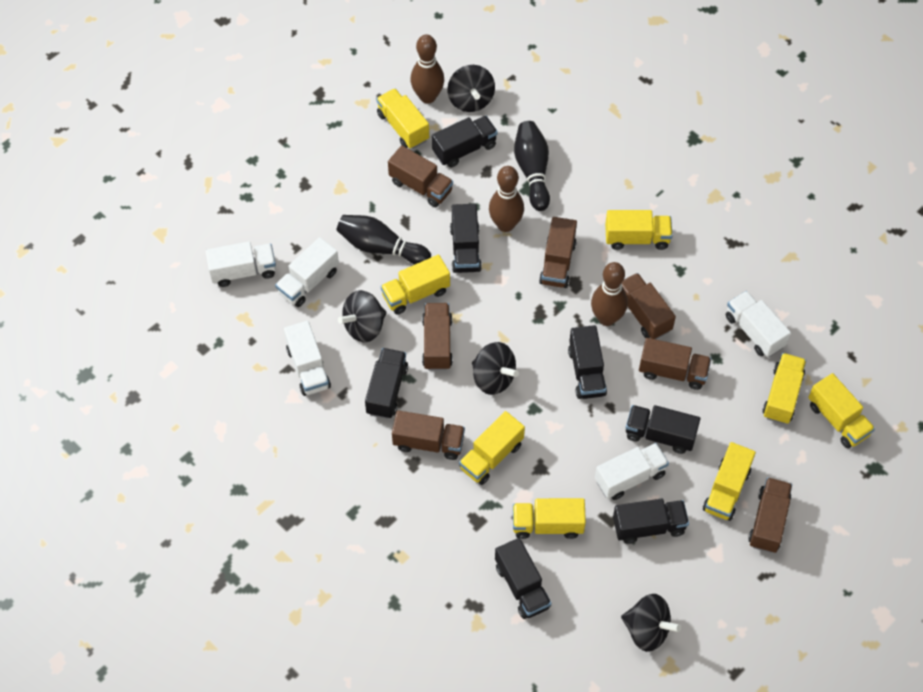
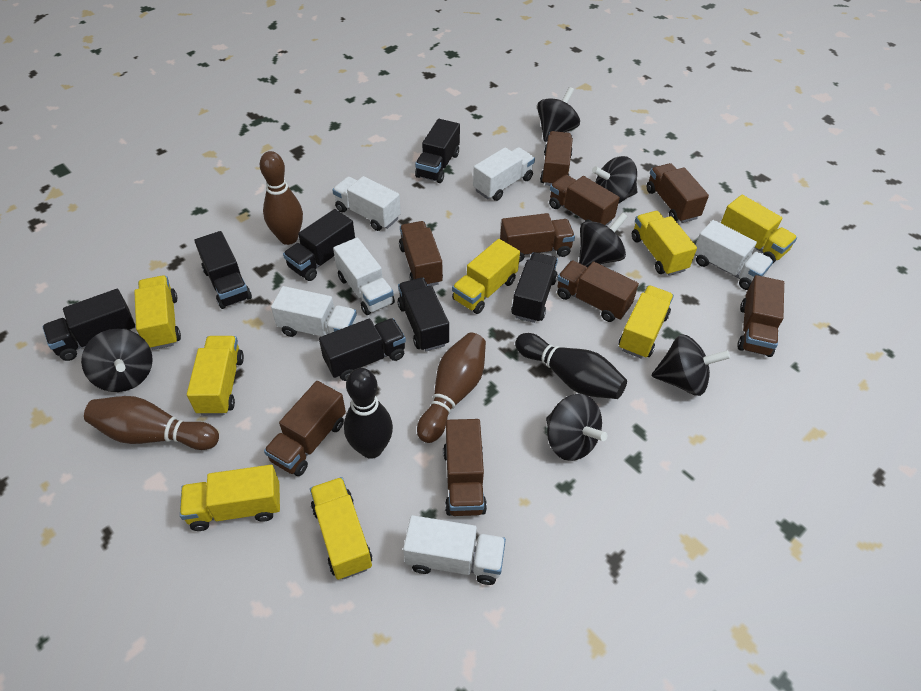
black spinning top: 4 -> 6
brown truck: 7 -> 9
white truck: 5 -> 6

